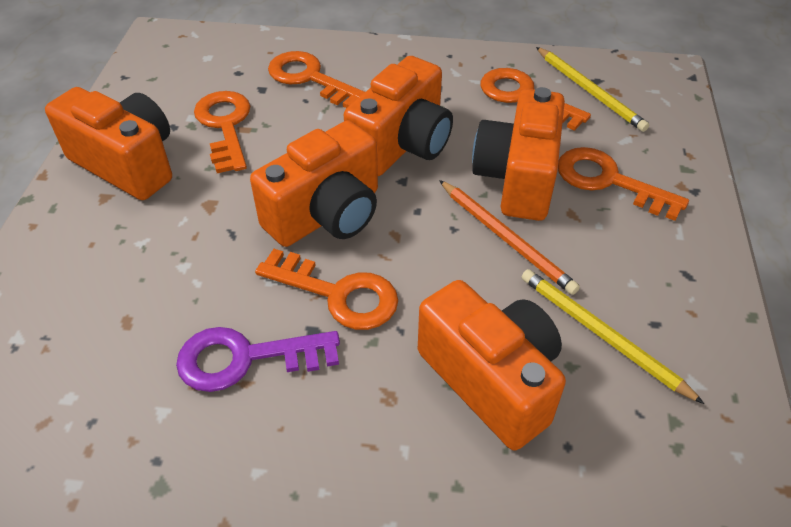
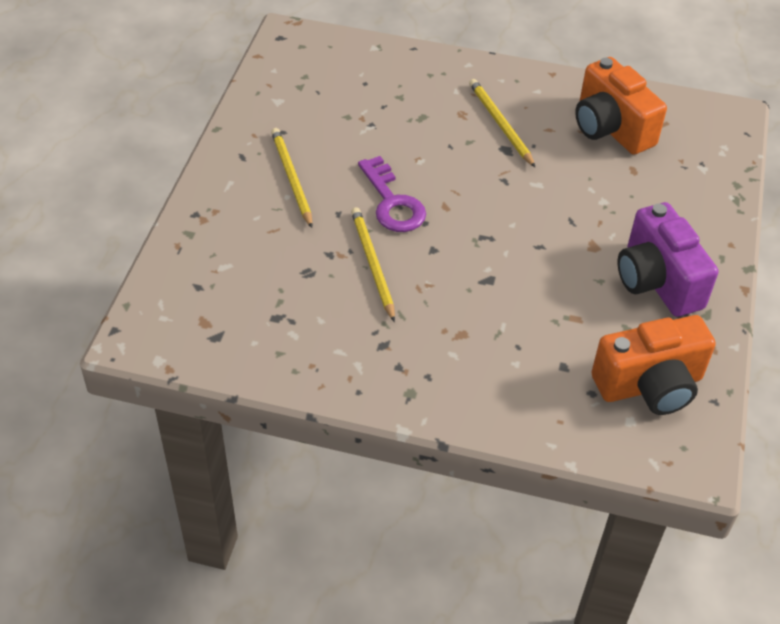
orange camera: 5 -> 2
orange key: 5 -> 0
orange pencil: 1 -> 0
purple camera: 0 -> 1
yellow pencil: 2 -> 3

